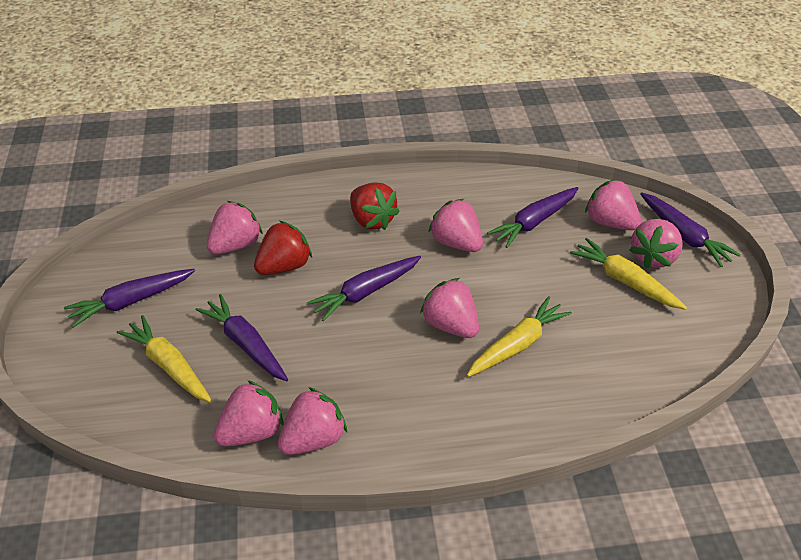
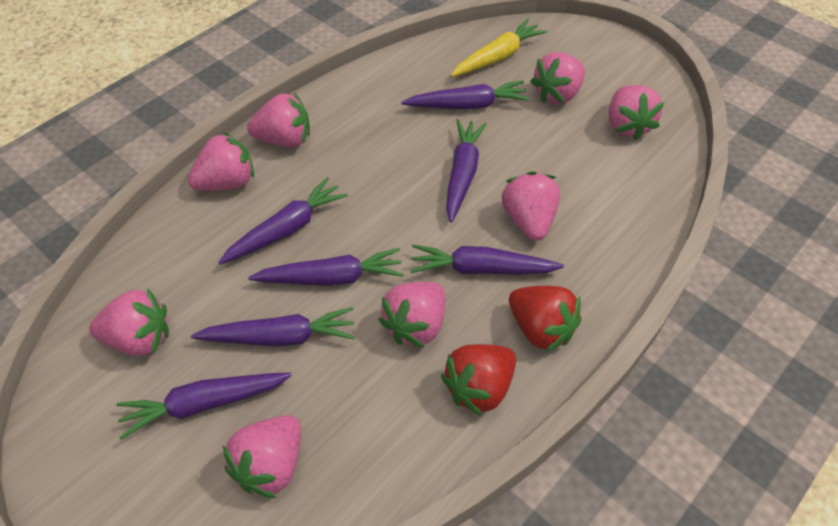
pink strawberry: 7 -> 8
purple carrot: 5 -> 7
yellow carrot: 3 -> 1

